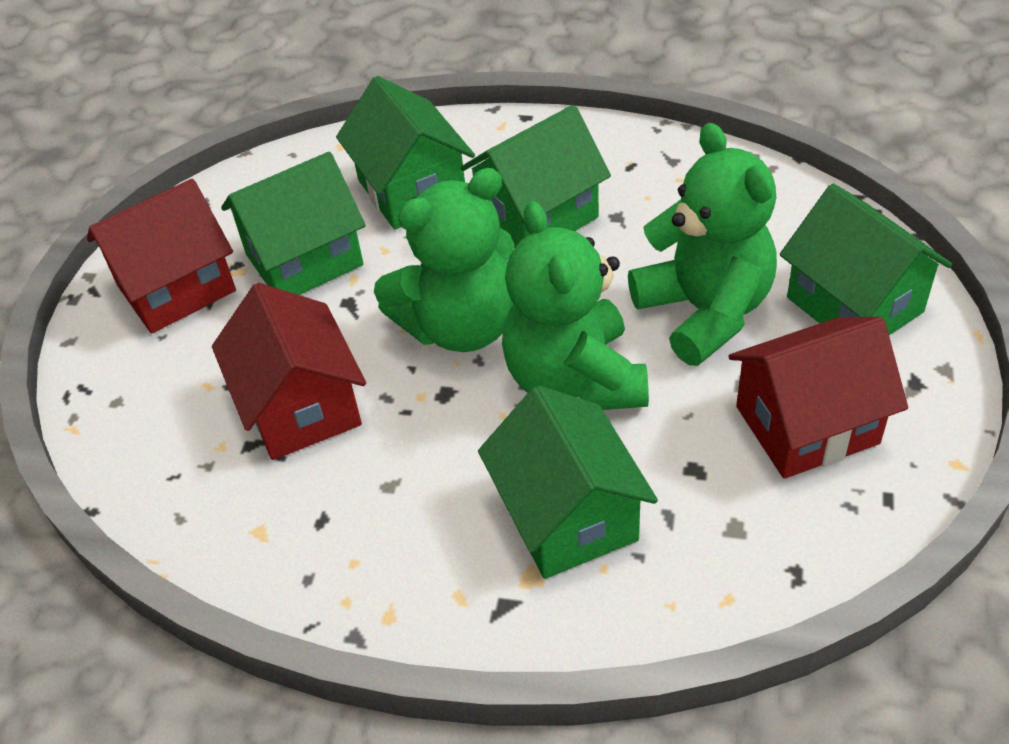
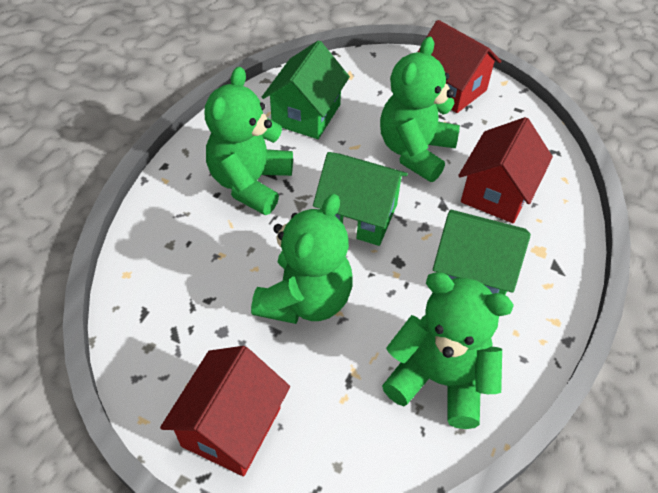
green house: 5 -> 3
green teddy bear: 3 -> 4

